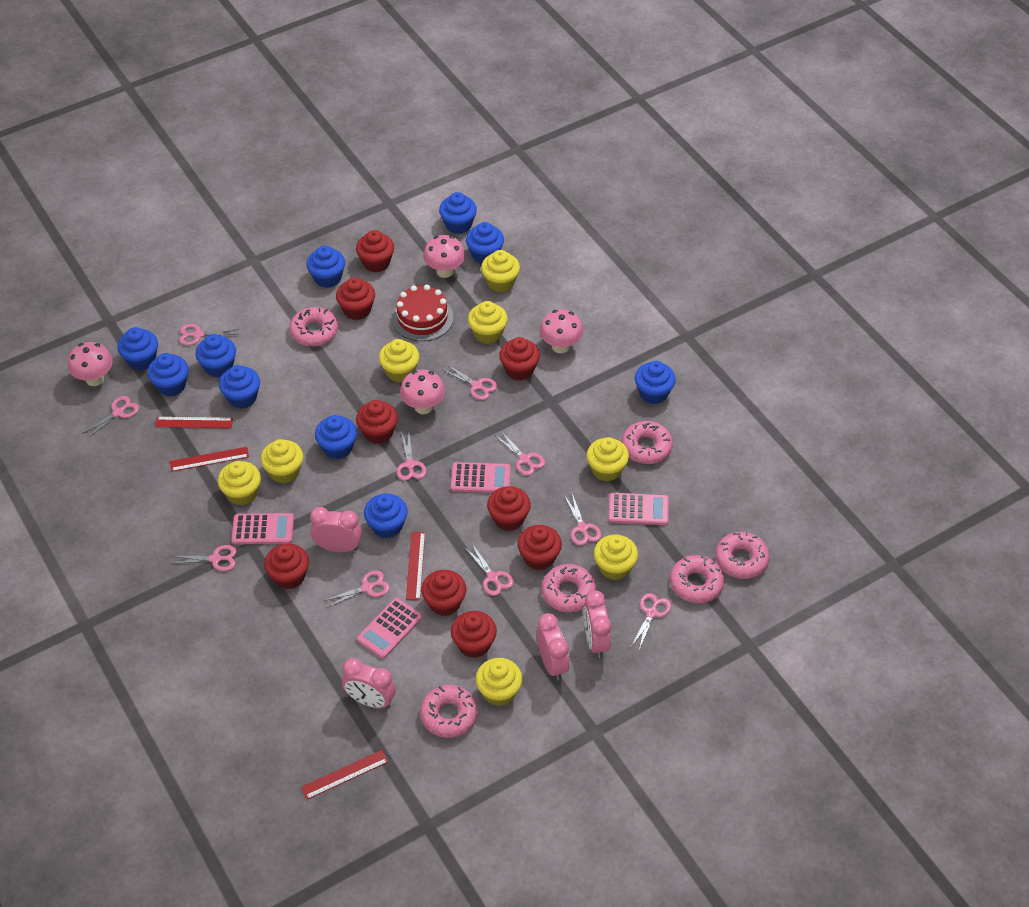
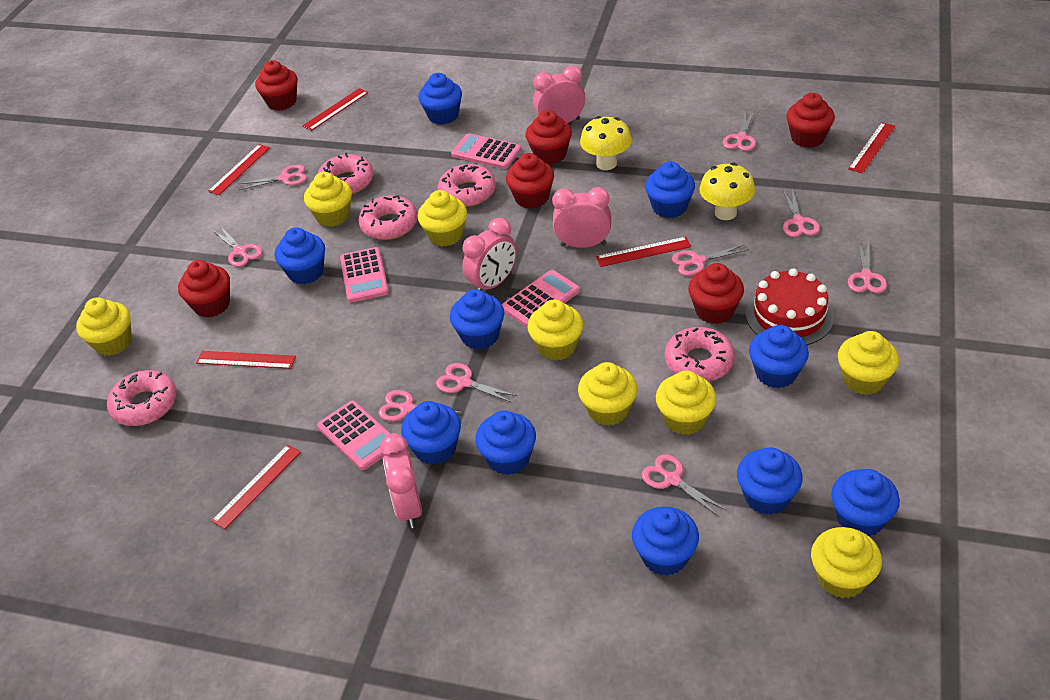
pink donut: 6 -> 5
pink mushroom: 4 -> 0
pink scissors: 10 -> 9
red cupcake: 9 -> 6
red ruler: 4 -> 6
yellow mushroom: 0 -> 2

